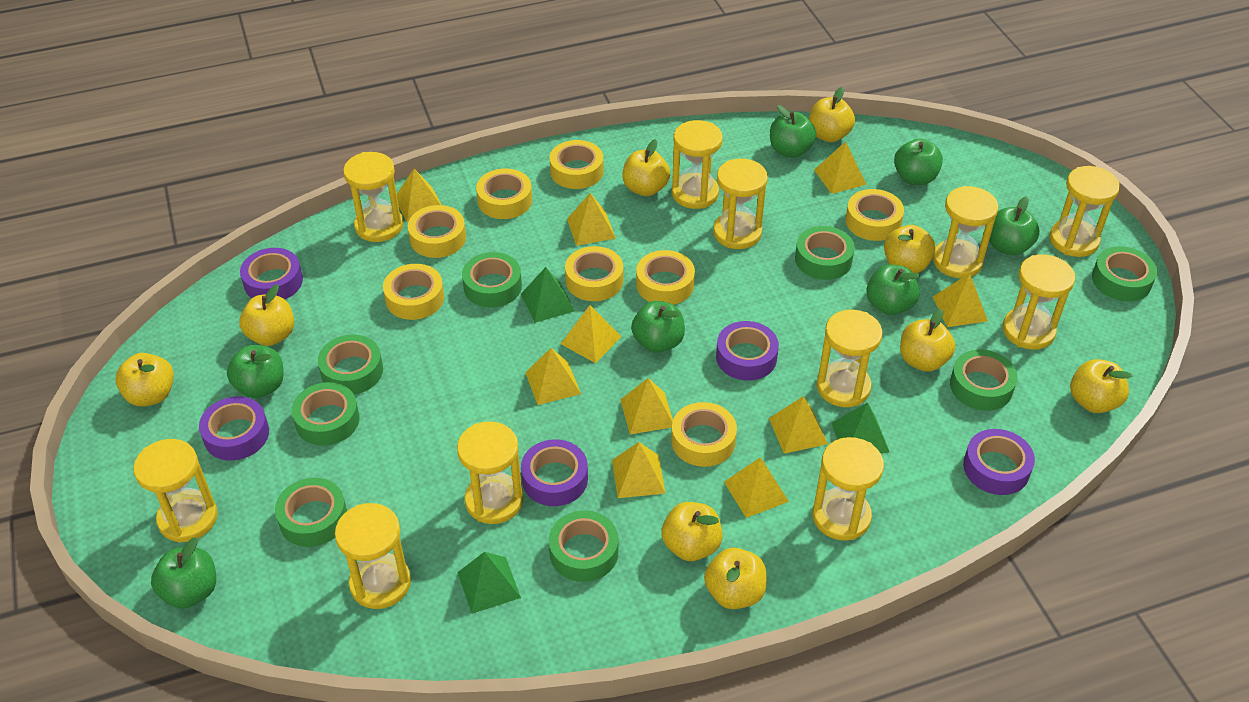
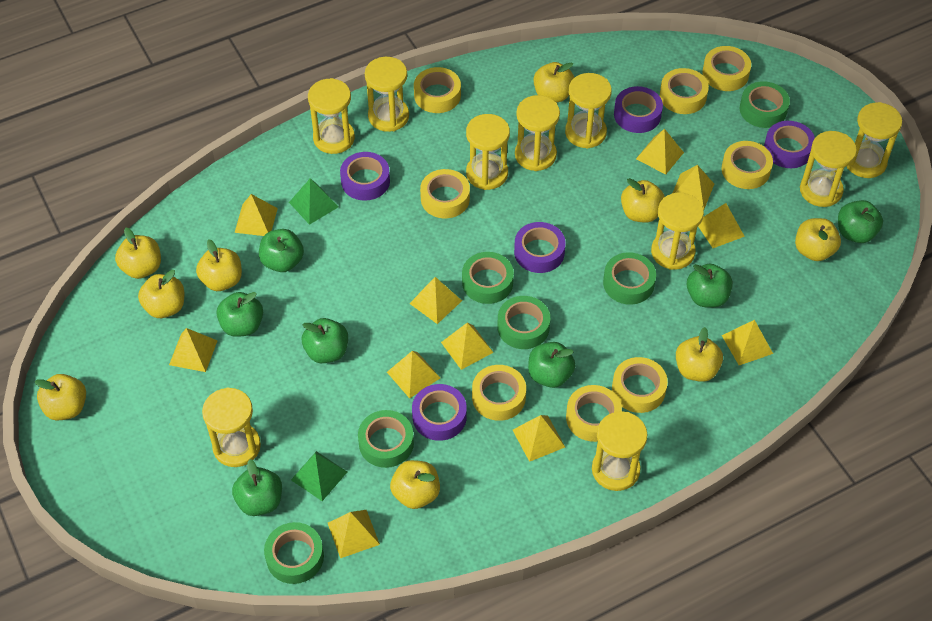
green pyramid: 3 -> 2
green tape: 8 -> 6
yellow hourglass: 11 -> 10
yellow pyramid: 10 -> 11

